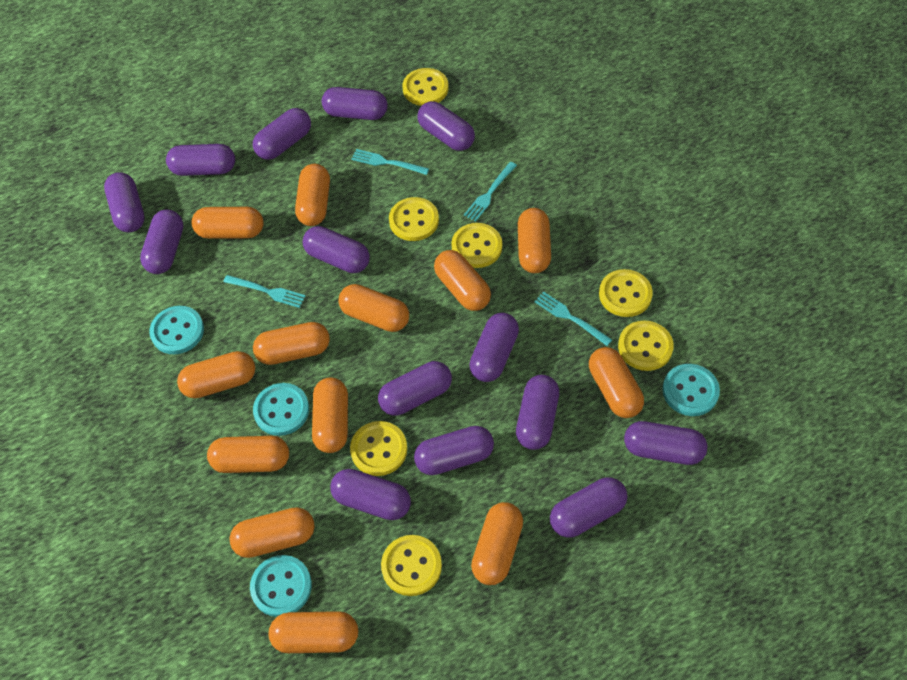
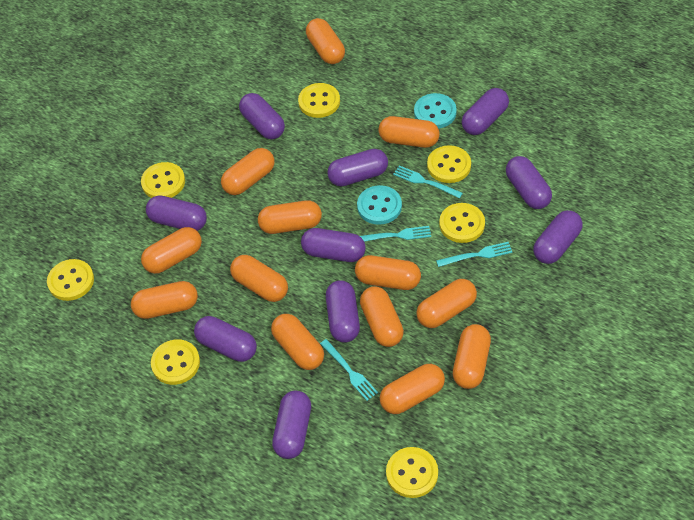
purple capsule: 14 -> 10
turquoise button: 4 -> 2

